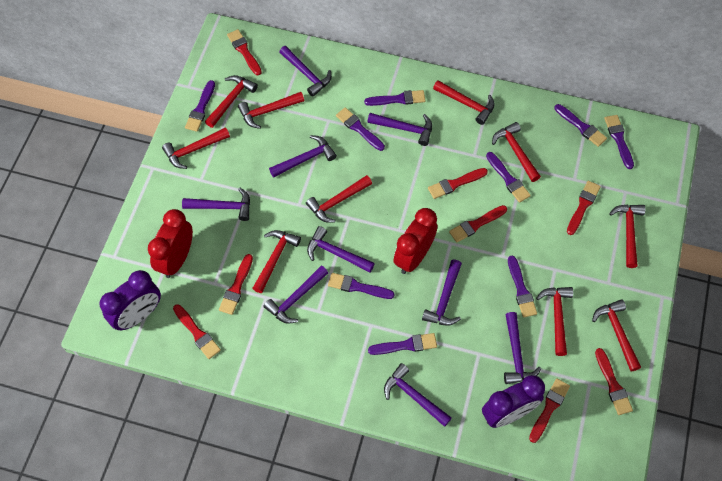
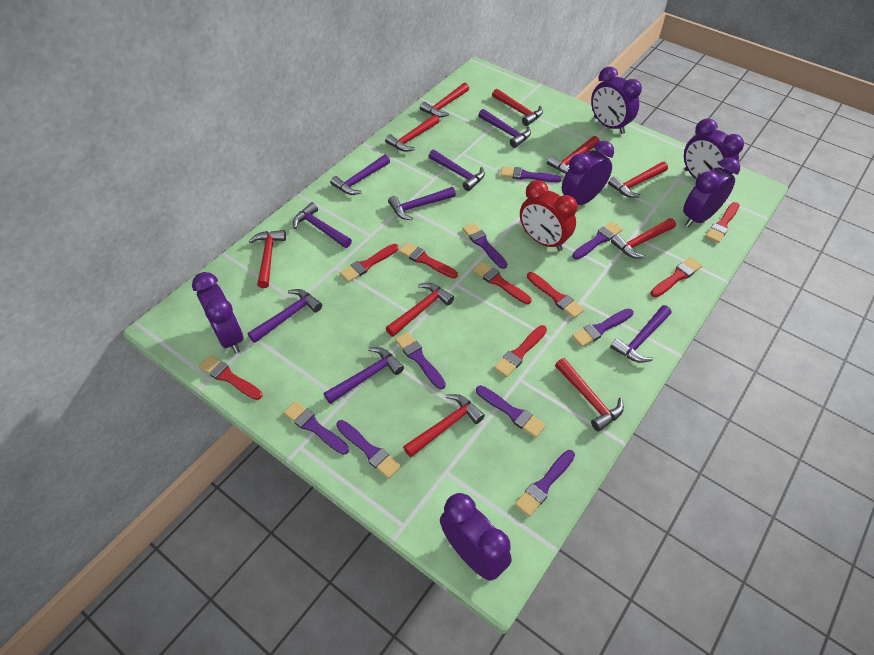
purple clock: 2 -> 6
purple hammer: 9 -> 8
red clock: 2 -> 1

